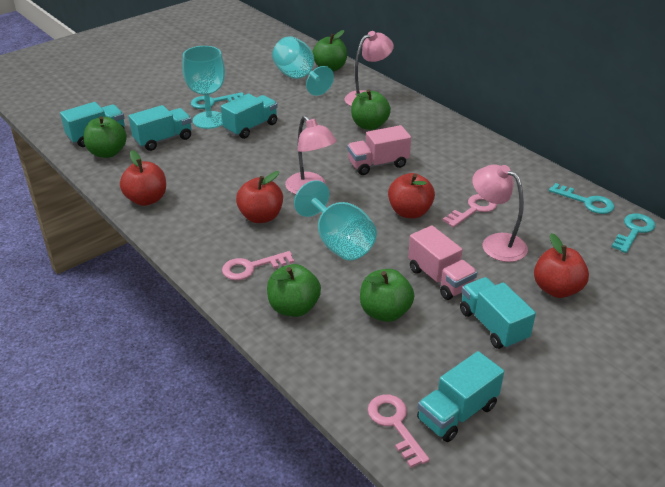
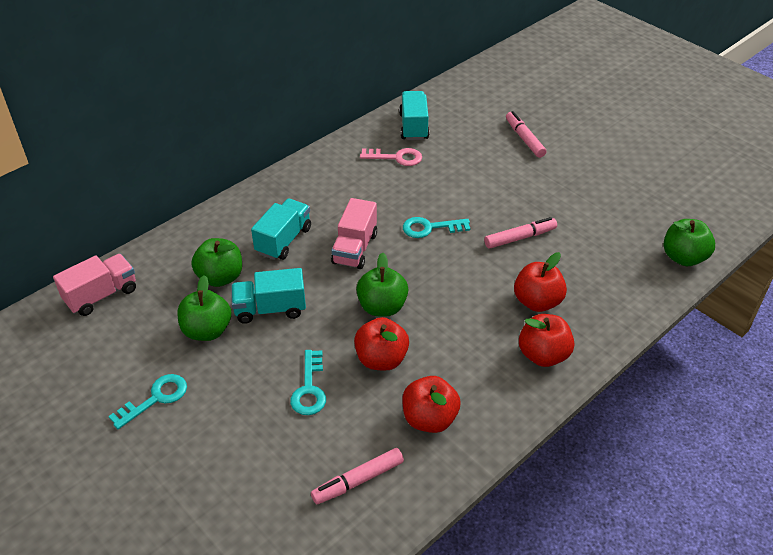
green apple: 5 -> 4
pink key: 3 -> 1
pink lamp: 3 -> 0
pink marker: 0 -> 3
turquoise goblet: 3 -> 0
turquoise truck: 5 -> 3

